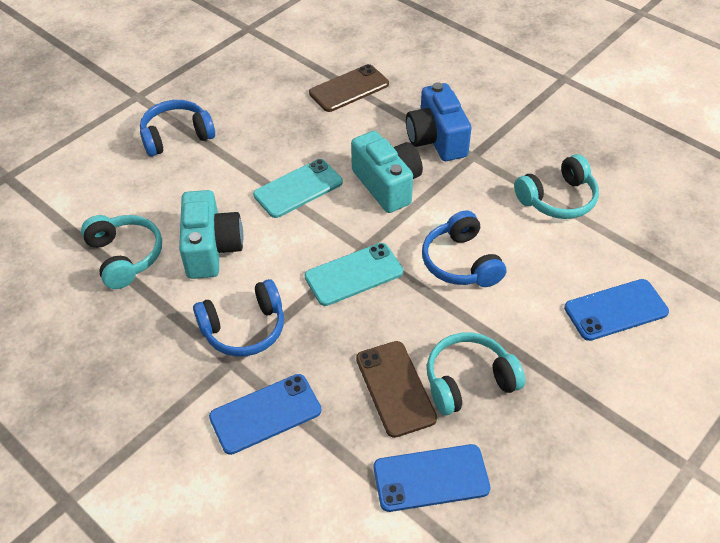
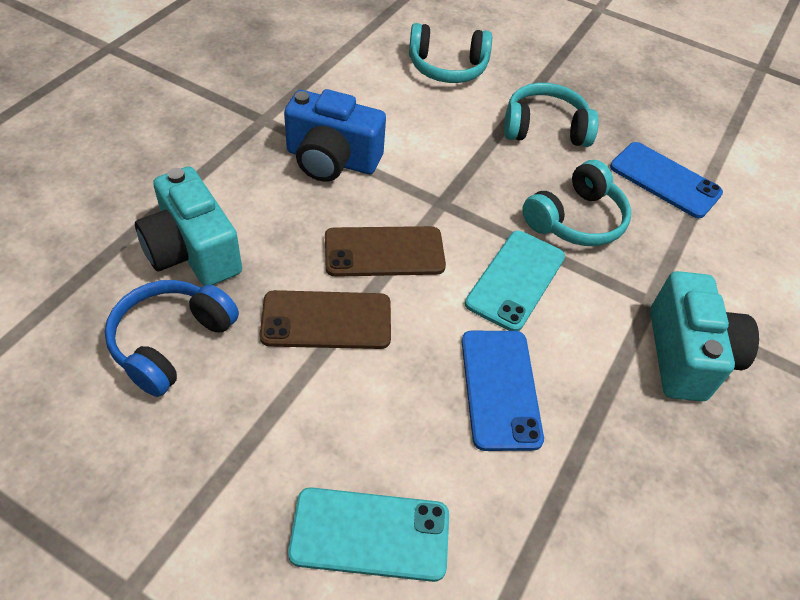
blue headphones: 3 -> 1
blue phone: 3 -> 2

